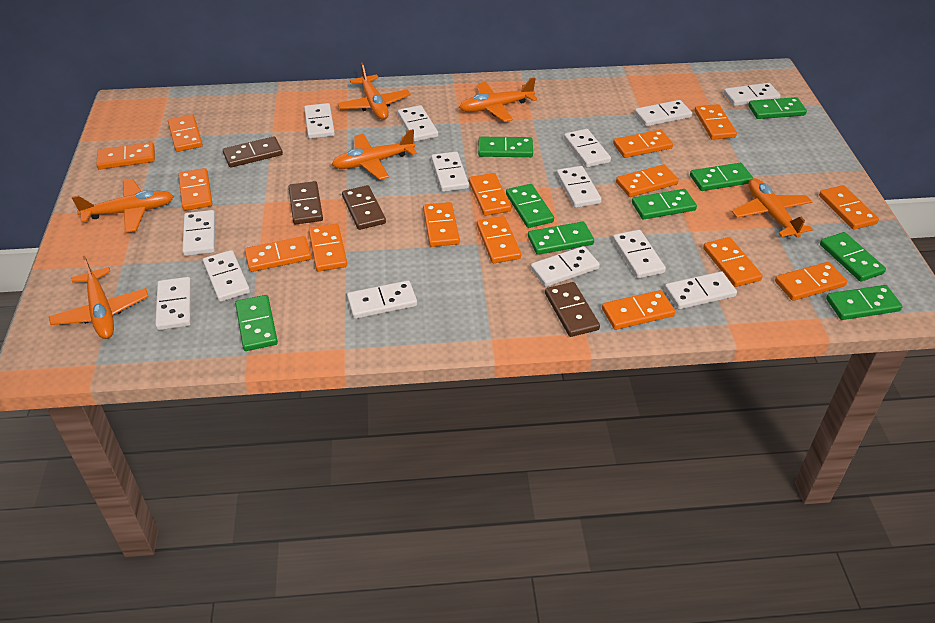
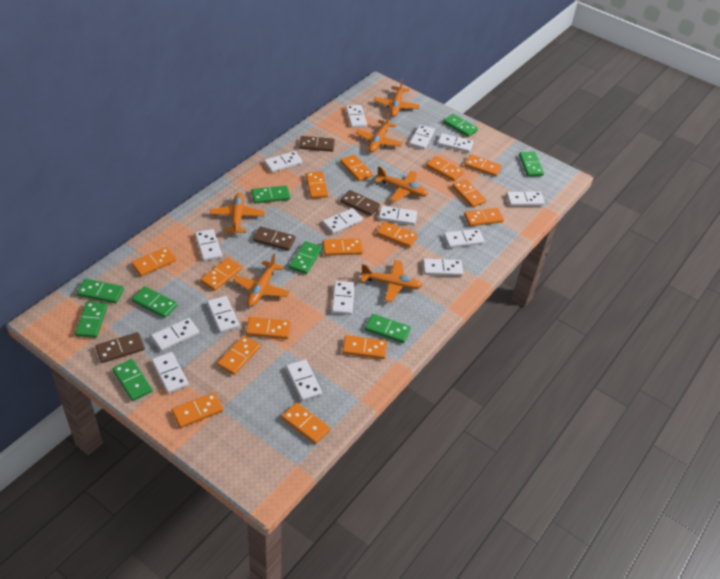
white domino: 14 -> 15

